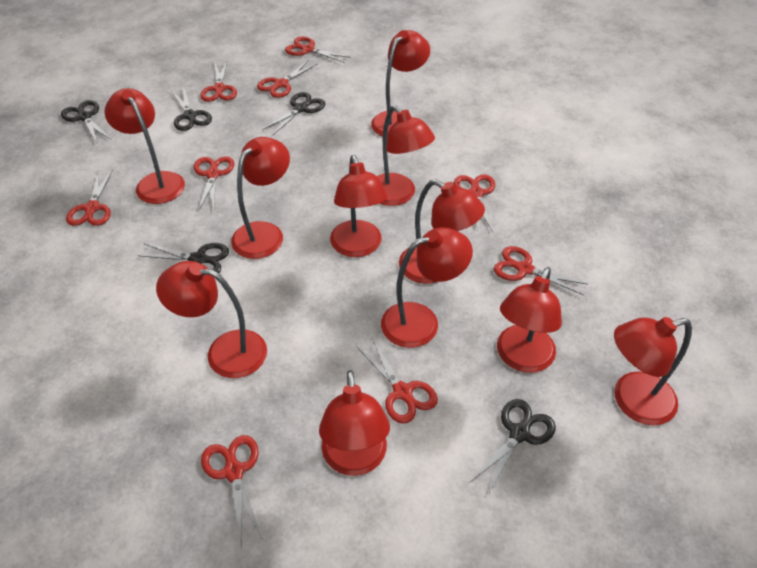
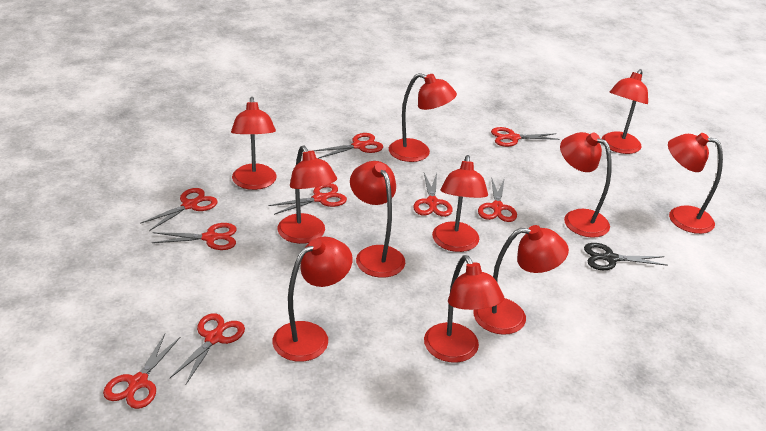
black scissors: 5 -> 1

